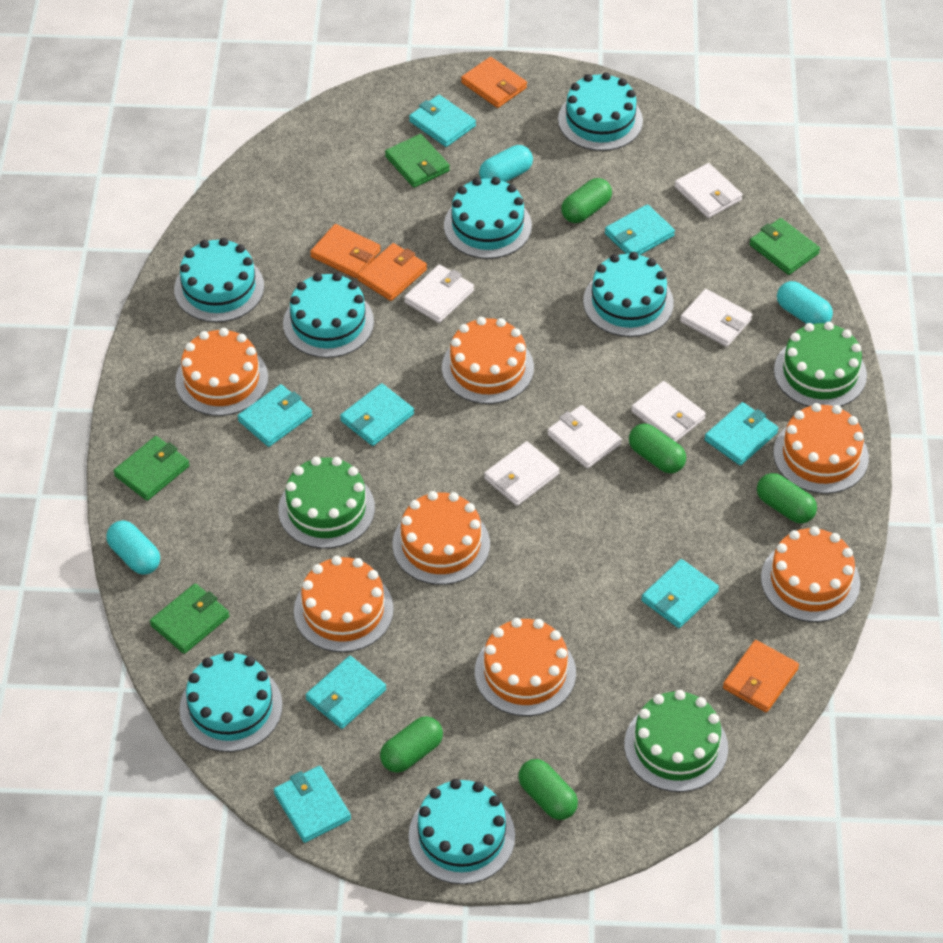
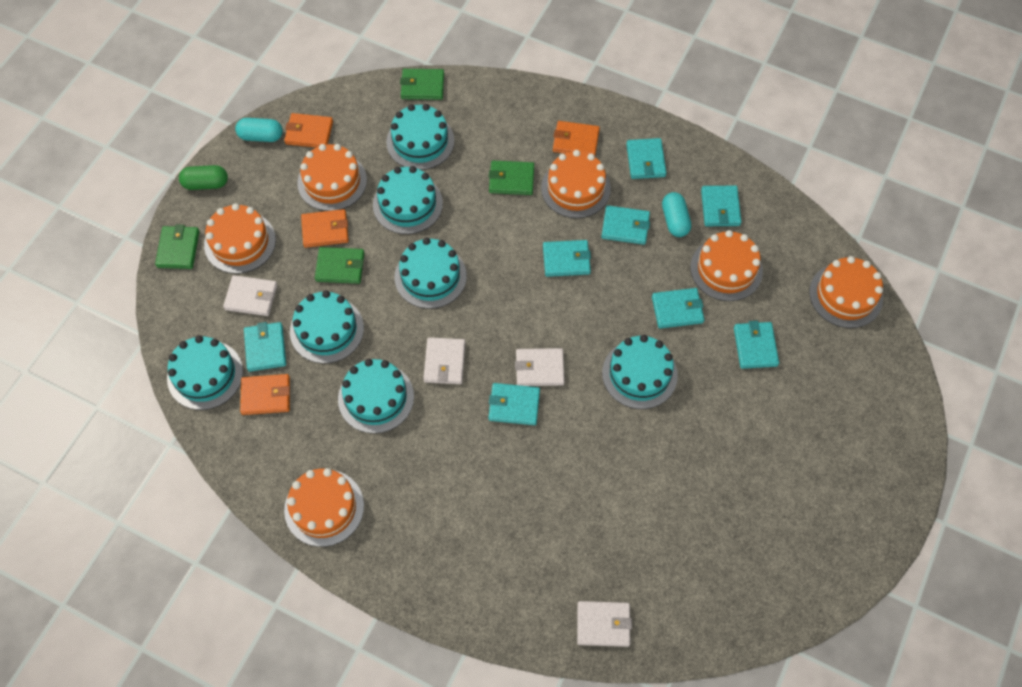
green cake: 3 -> 0
green capsule: 5 -> 1
orange cake: 7 -> 6
turquoise capsule: 3 -> 2
white wallet: 6 -> 4

